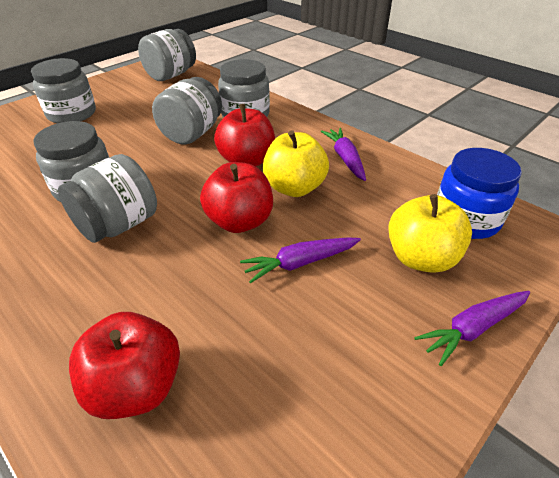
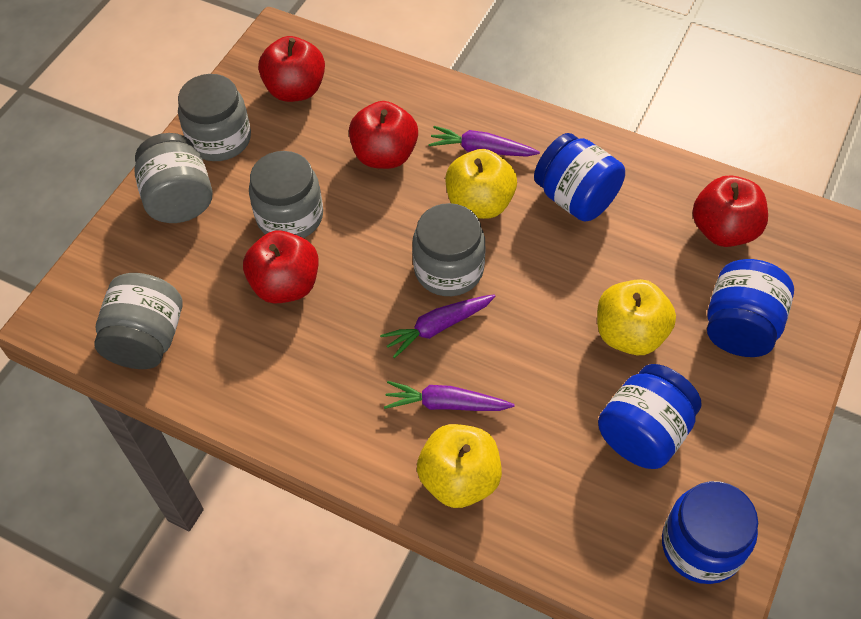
blue jar: 1 -> 4
grey jar: 6 -> 5
red apple: 3 -> 4
yellow apple: 2 -> 3

